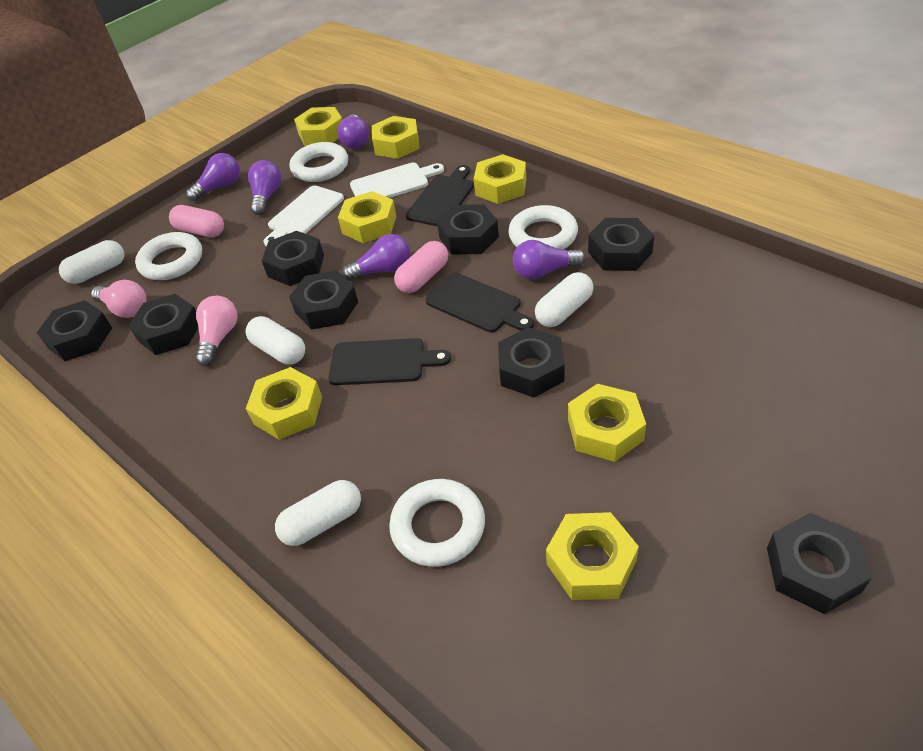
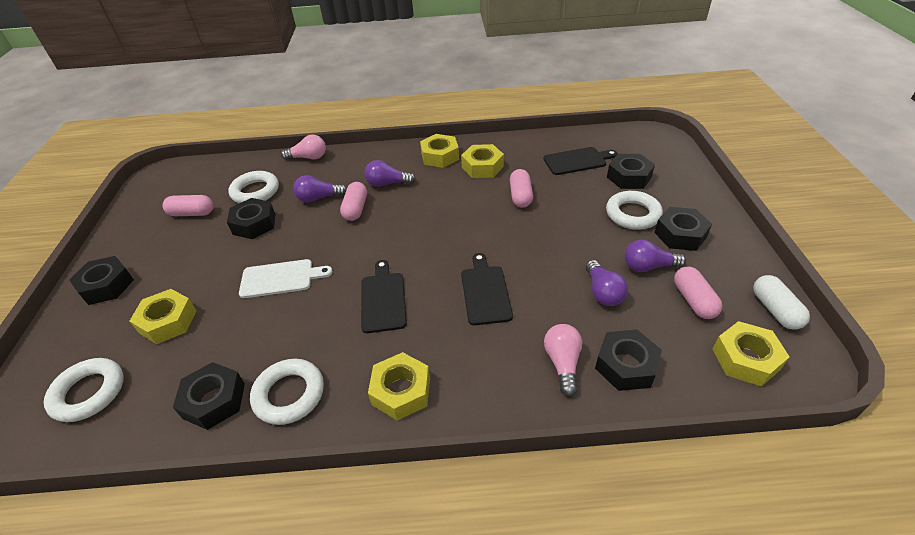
black nut: 8 -> 6
pink capsule: 2 -> 4
purple light bulb: 5 -> 4
white capsule: 4 -> 1
white cutting board: 2 -> 1
yellow nut: 7 -> 5

